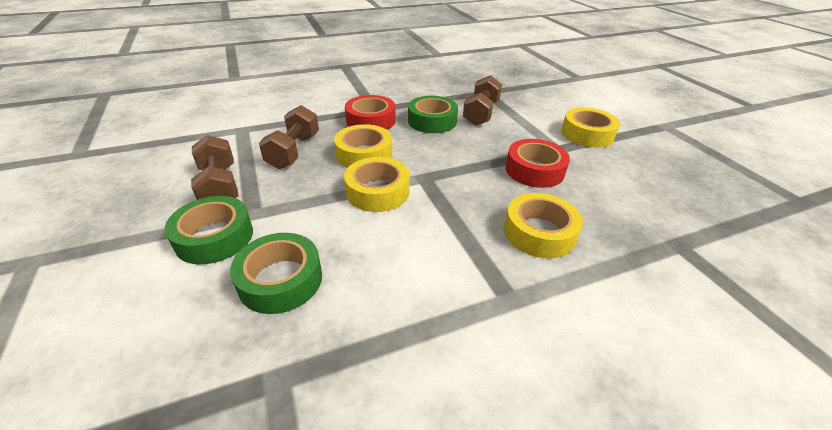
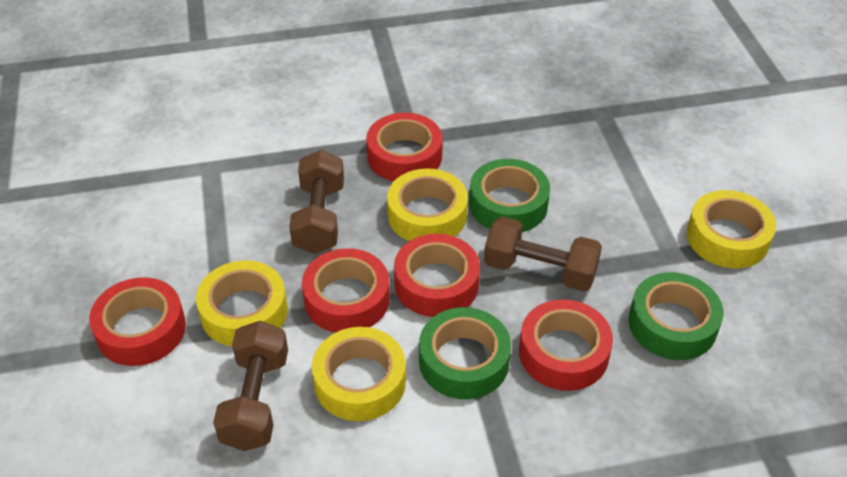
red tape: 2 -> 5

